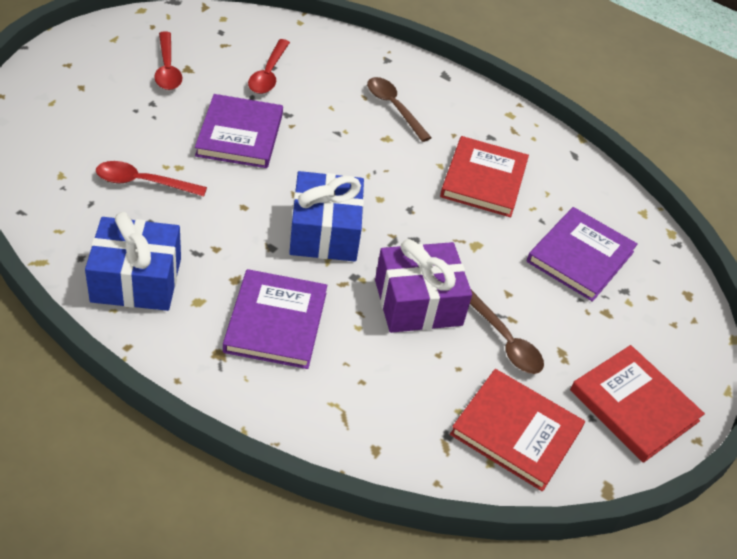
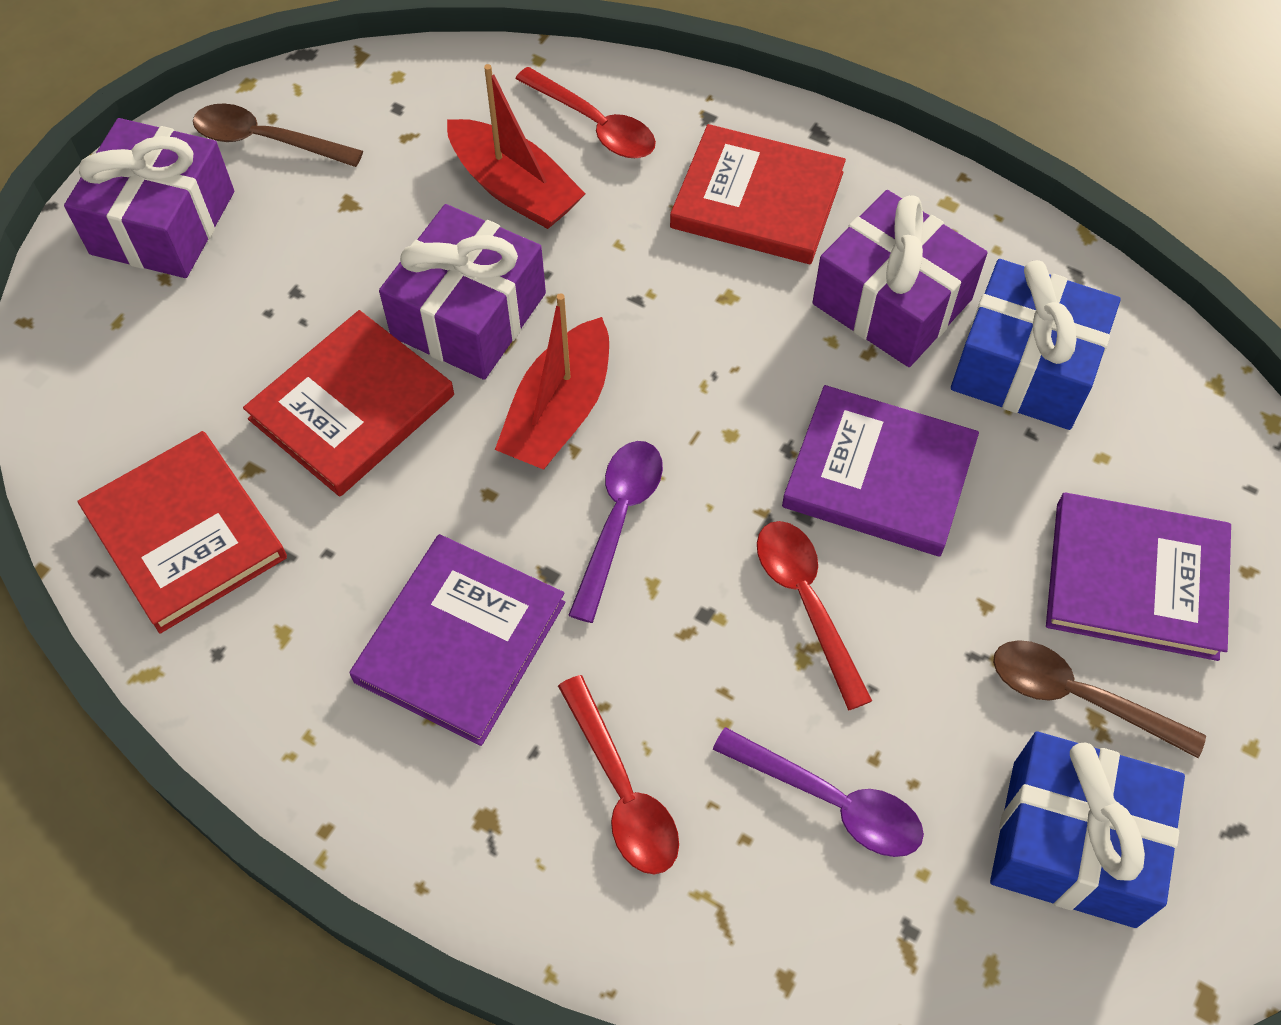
purple gift: 1 -> 3
purple spoon: 0 -> 2
red boat: 0 -> 2

